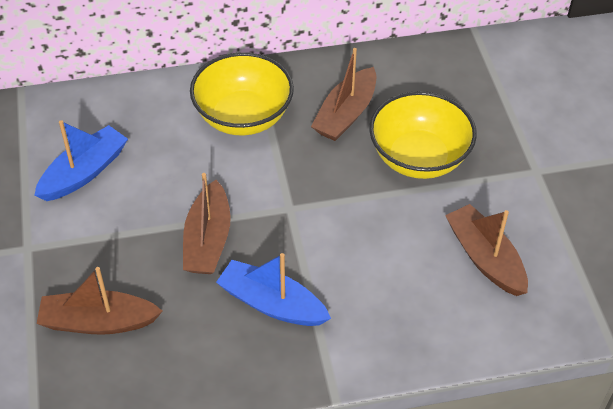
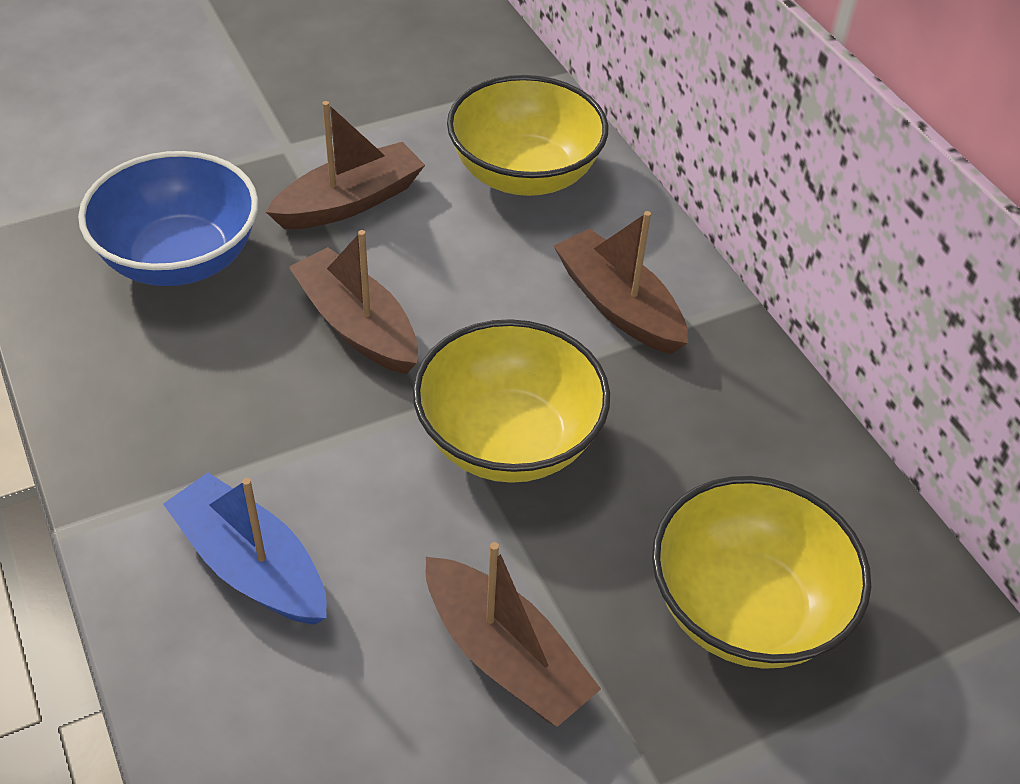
blue boat: 2 -> 1
blue bowl: 0 -> 1
yellow bowl: 2 -> 3

